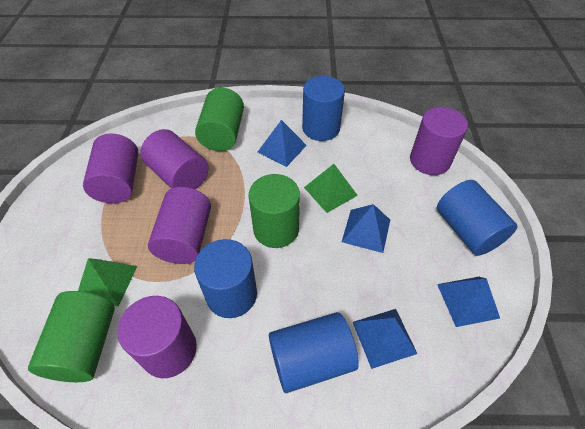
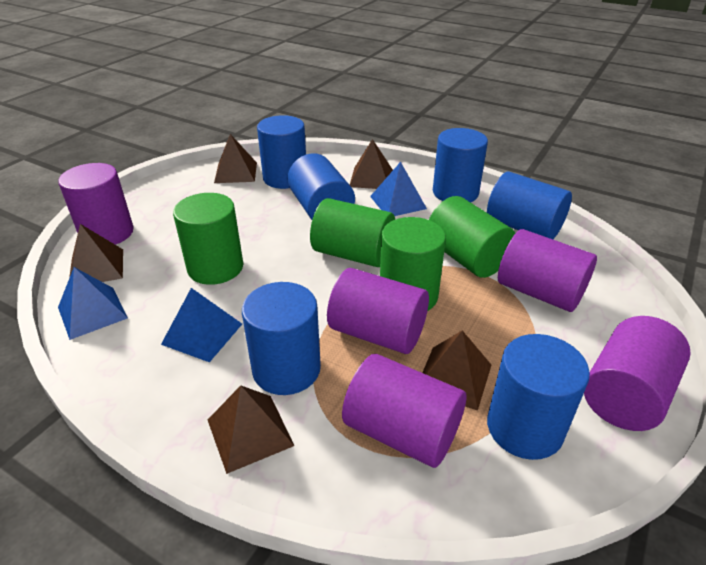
blue cylinder: 4 -> 6
blue pyramid: 4 -> 3
brown pyramid: 0 -> 5
green cylinder: 3 -> 4
green pyramid: 2 -> 0

